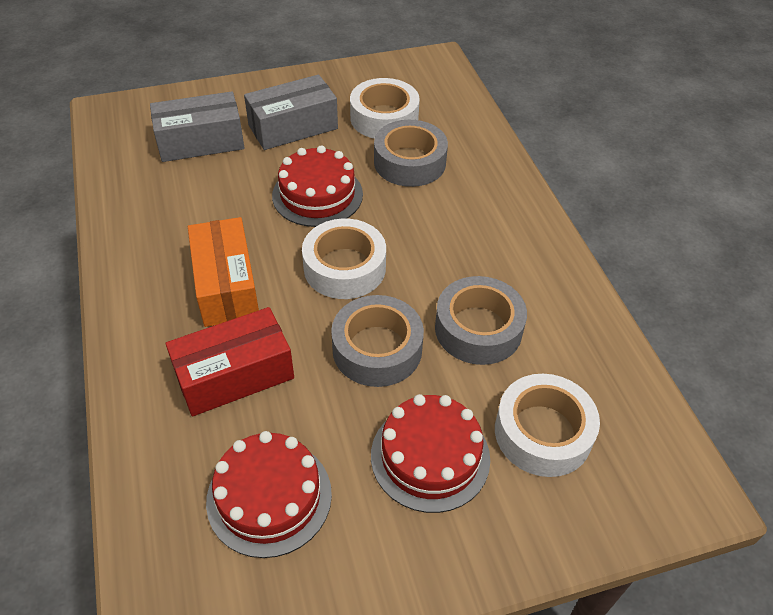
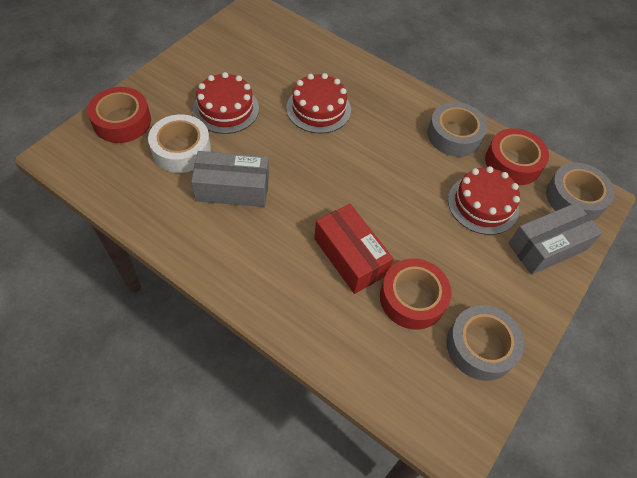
orange box: 1 -> 0
red tape: 0 -> 3
white tape: 3 -> 1

